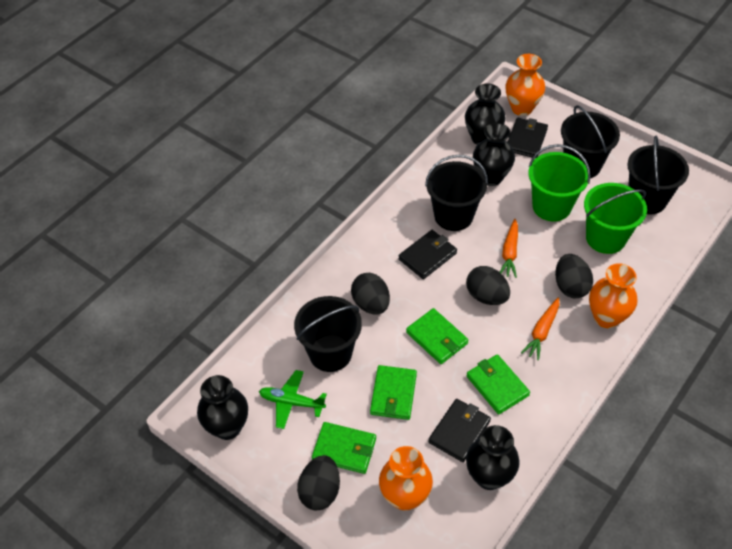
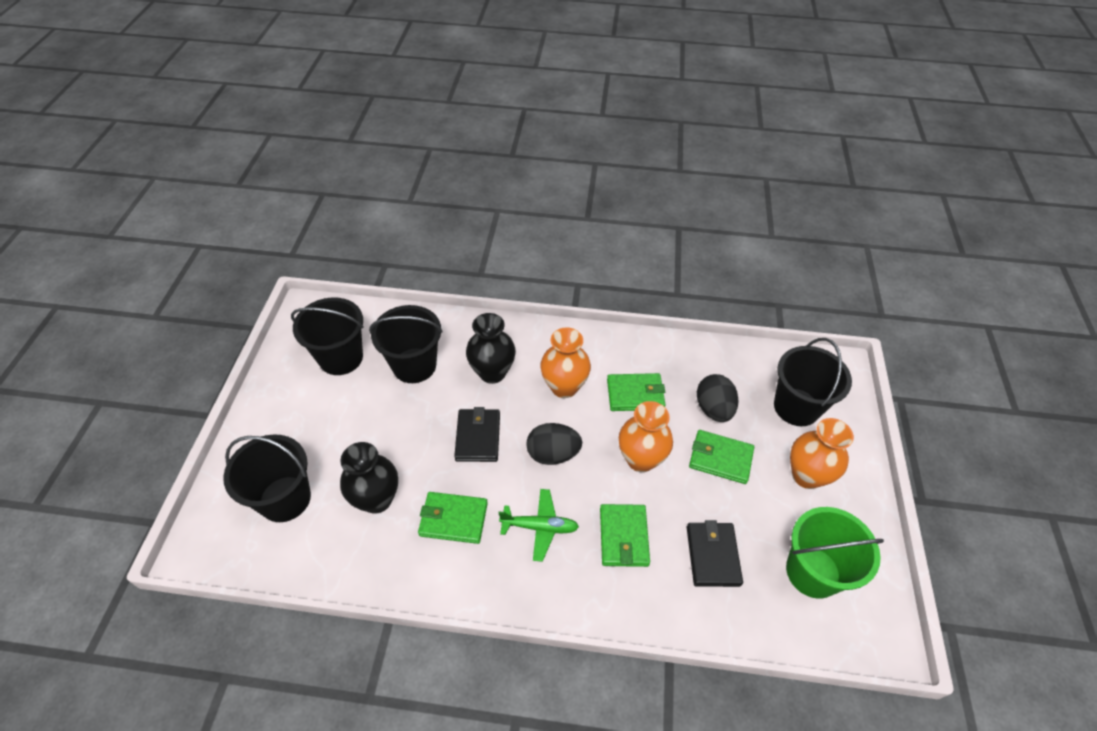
black egg: 4 -> 2
black vase: 4 -> 2
black wallet: 3 -> 2
green bucket: 2 -> 1
orange carrot: 2 -> 0

